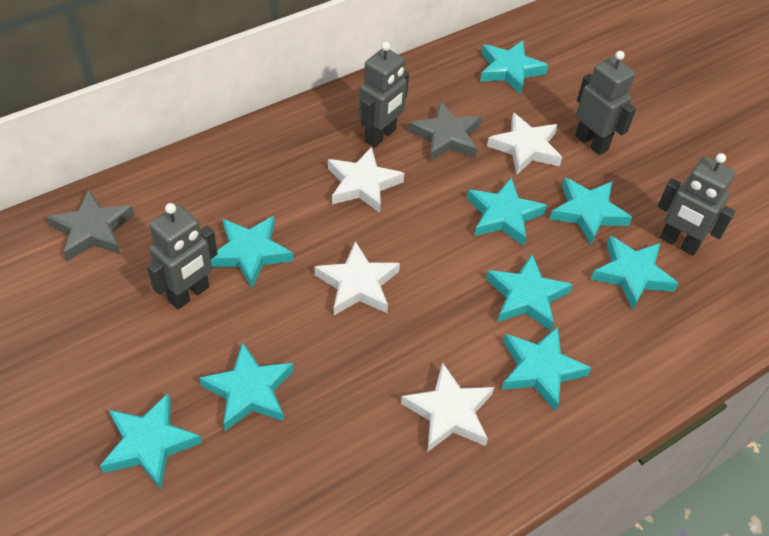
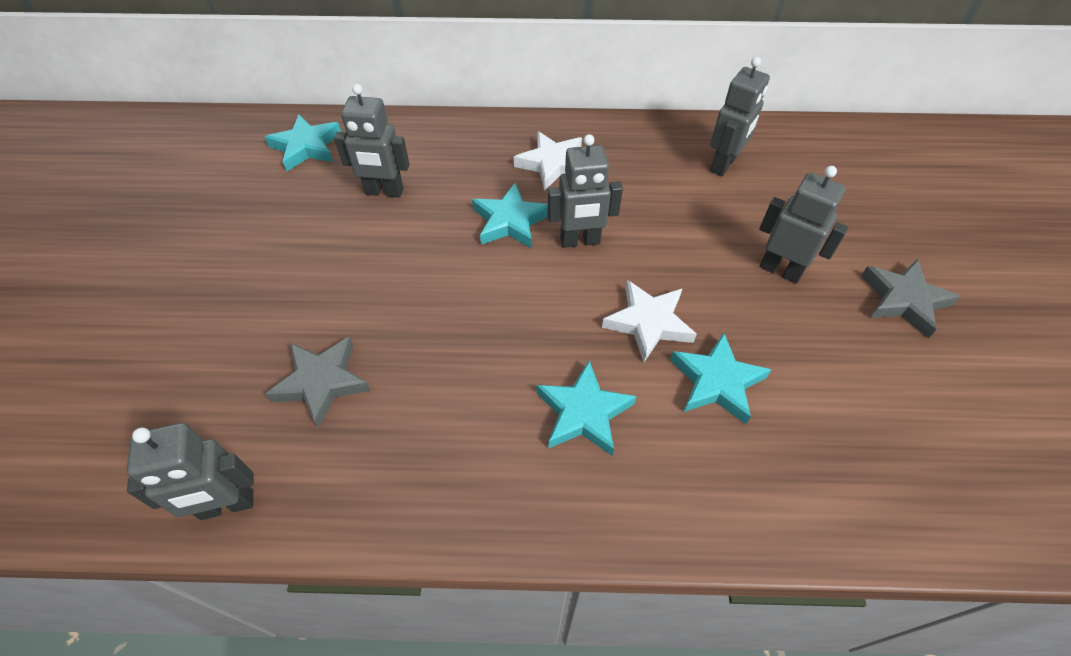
grey robot: 4 -> 5
turquoise star: 9 -> 4
white star: 4 -> 2

